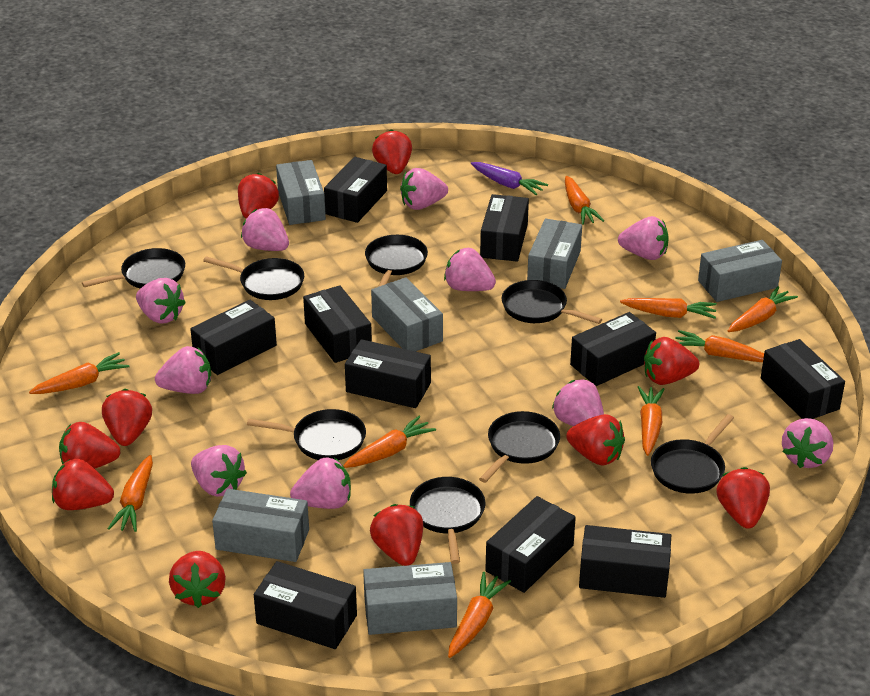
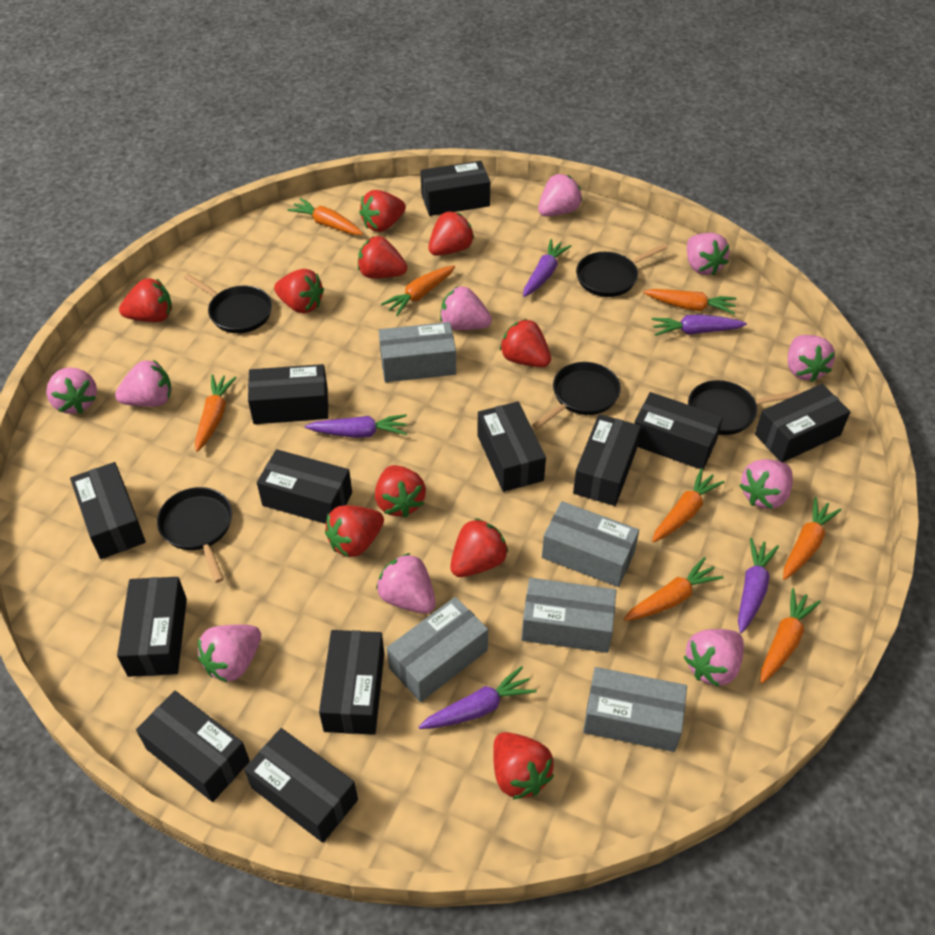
black box: 10 -> 12
black pan: 8 -> 5
grey box: 6 -> 5
orange carrot: 9 -> 8
purple carrot: 1 -> 5

